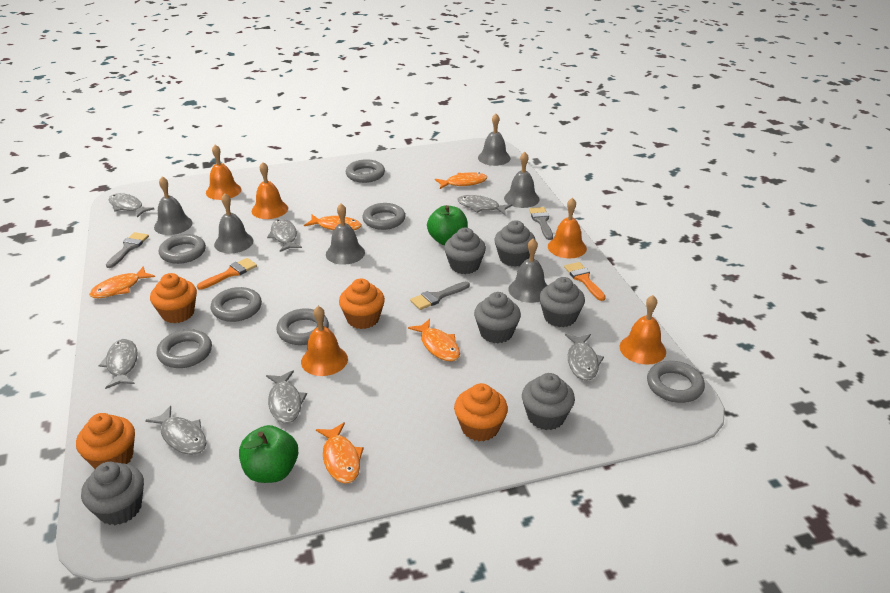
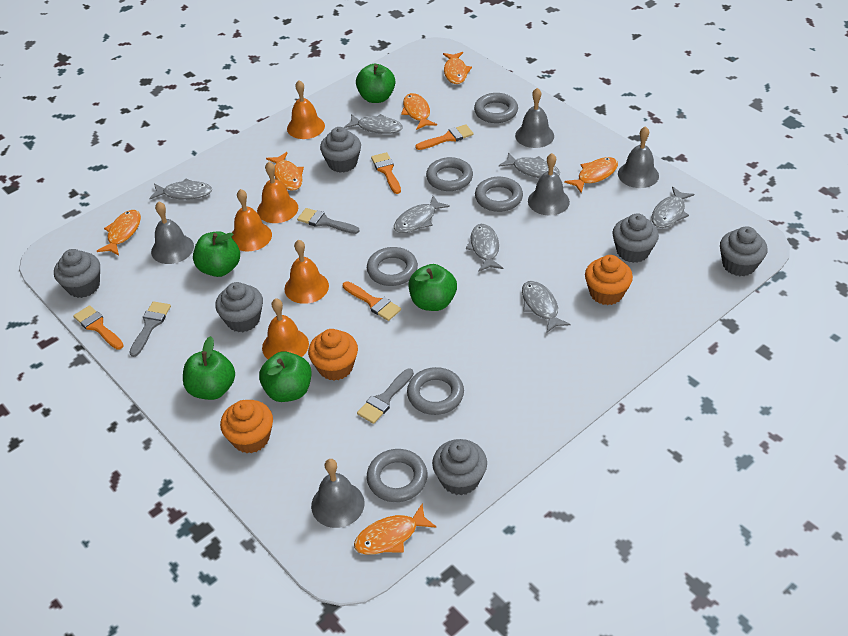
green apple: 2 -> 5
grey bell: 6 -> 5
grey ring: 7 -> 6
orange brush: 2 -> 4
orange cupcake: 4 -> 3
orange fish: 5 -> 6

